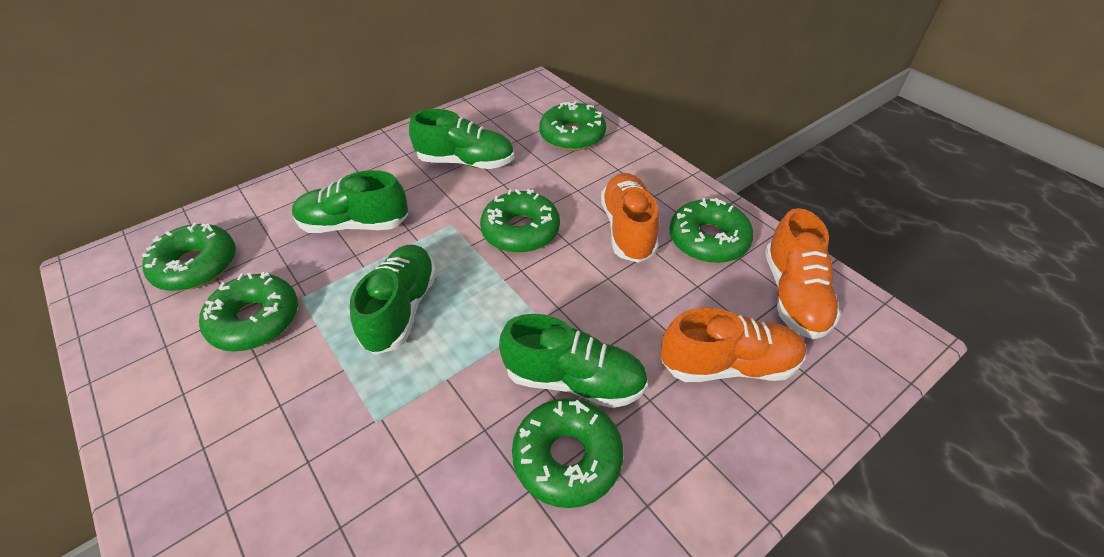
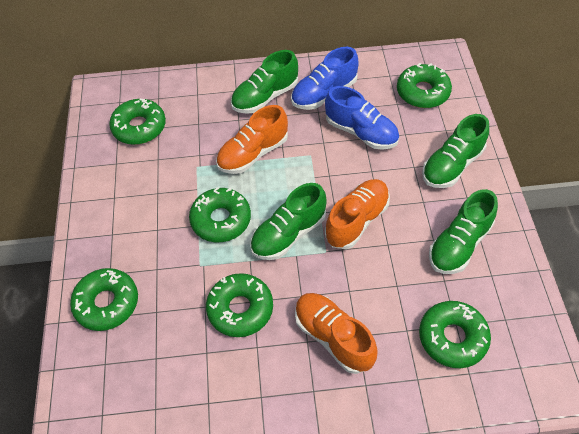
blue shoe: 0 -> 2

